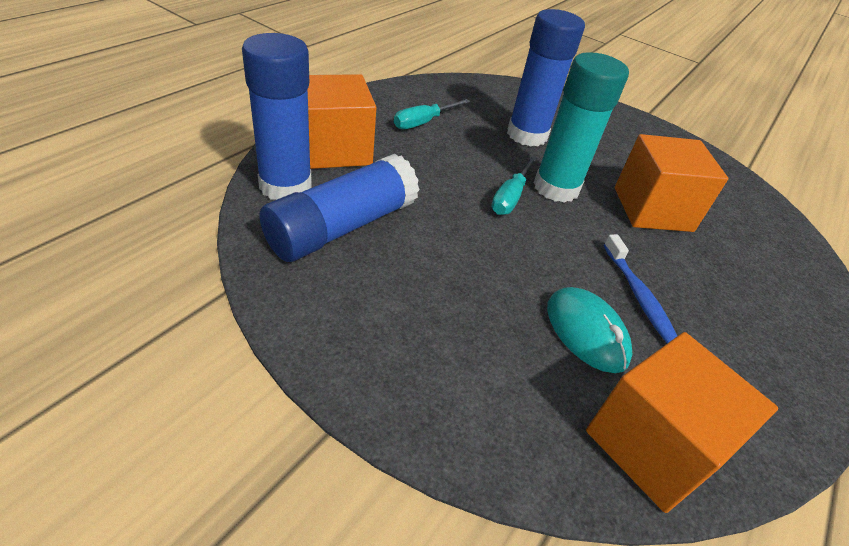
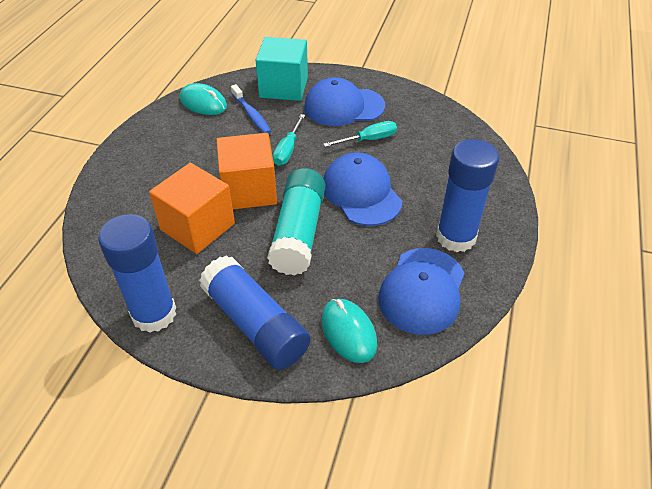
blue cap: 0 -> 3
orange cube: 3 -> 2
turquoise cube: 0 -> 1
turquoise mouse: 1 -> 2

